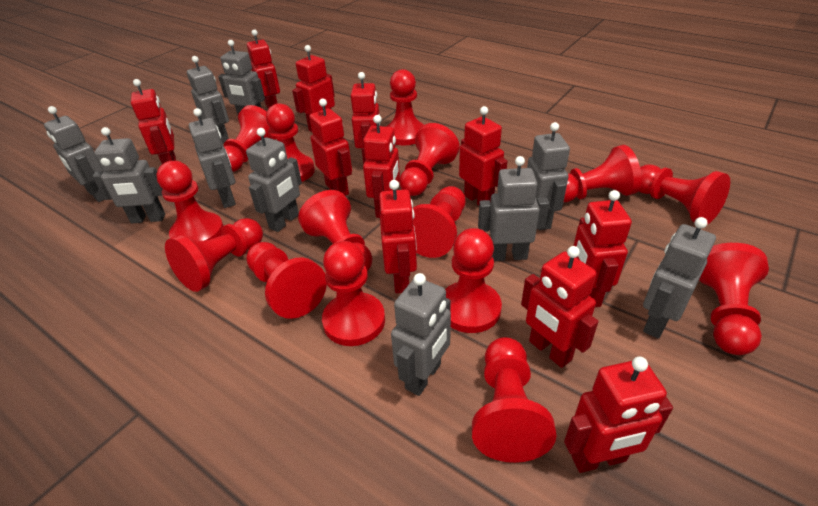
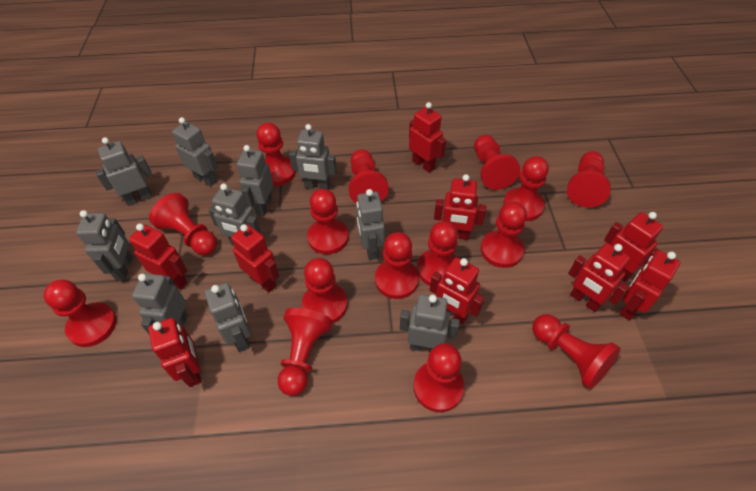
red robot: 11 -> 9

